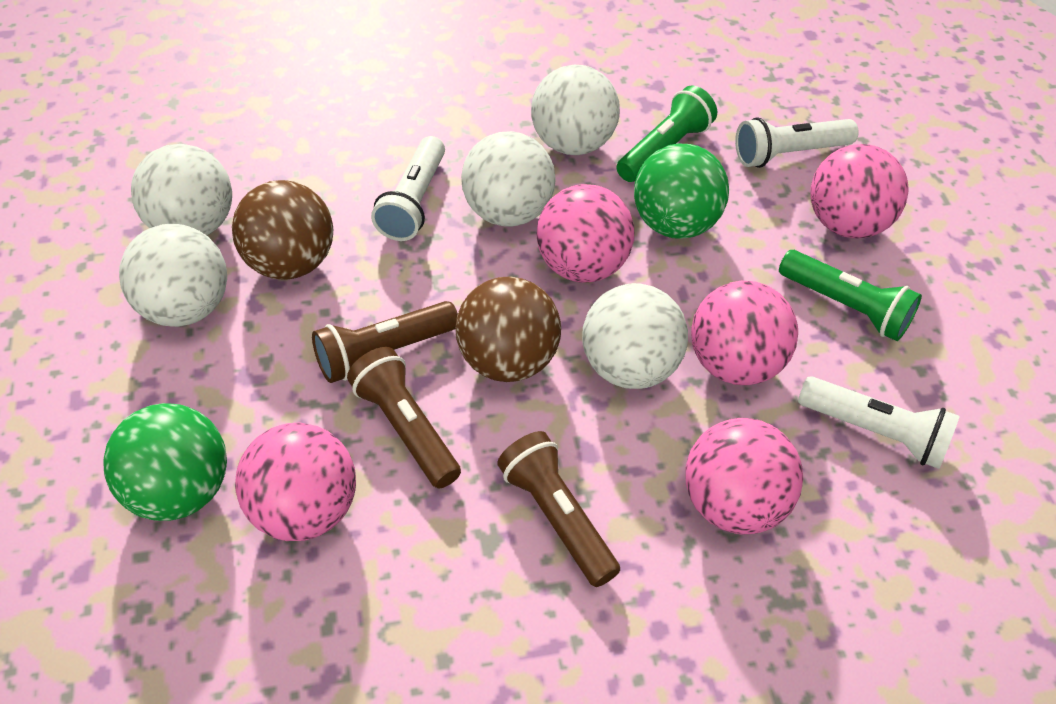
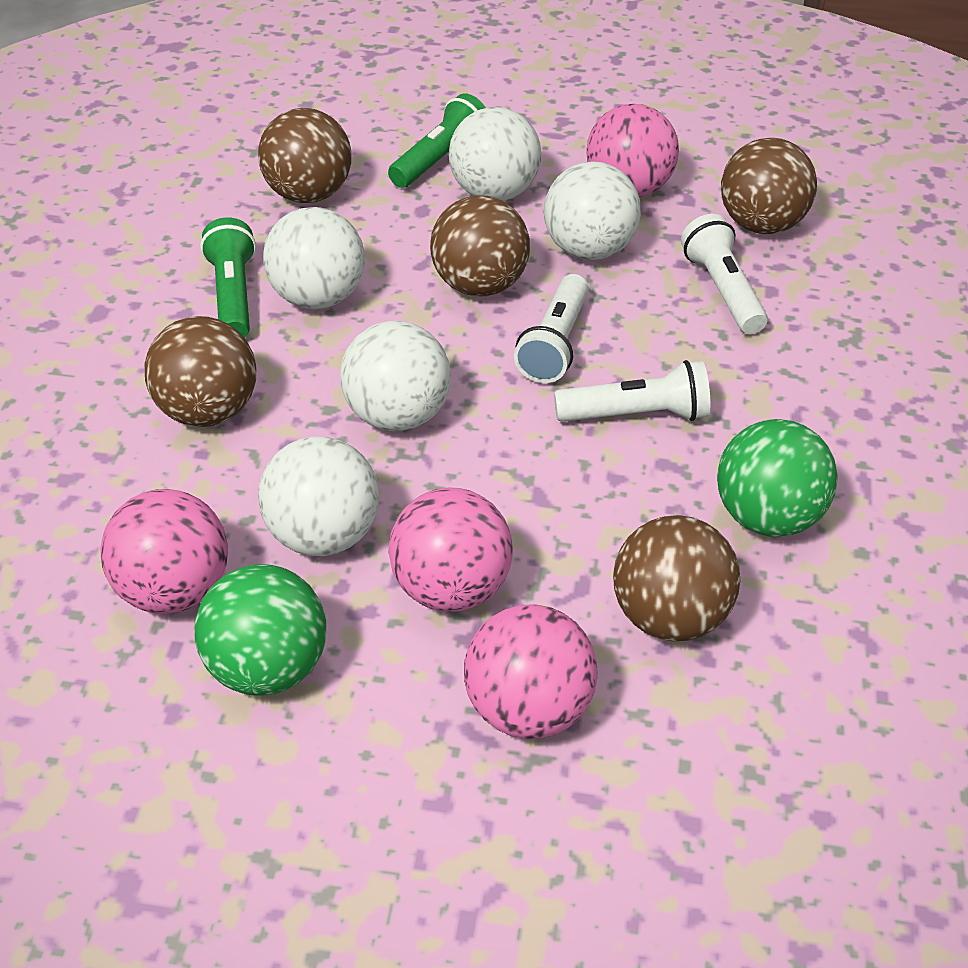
brown ball: 2 -> 5
brown flashlight: 3 -> 0
pink ball: 5 -> 4

